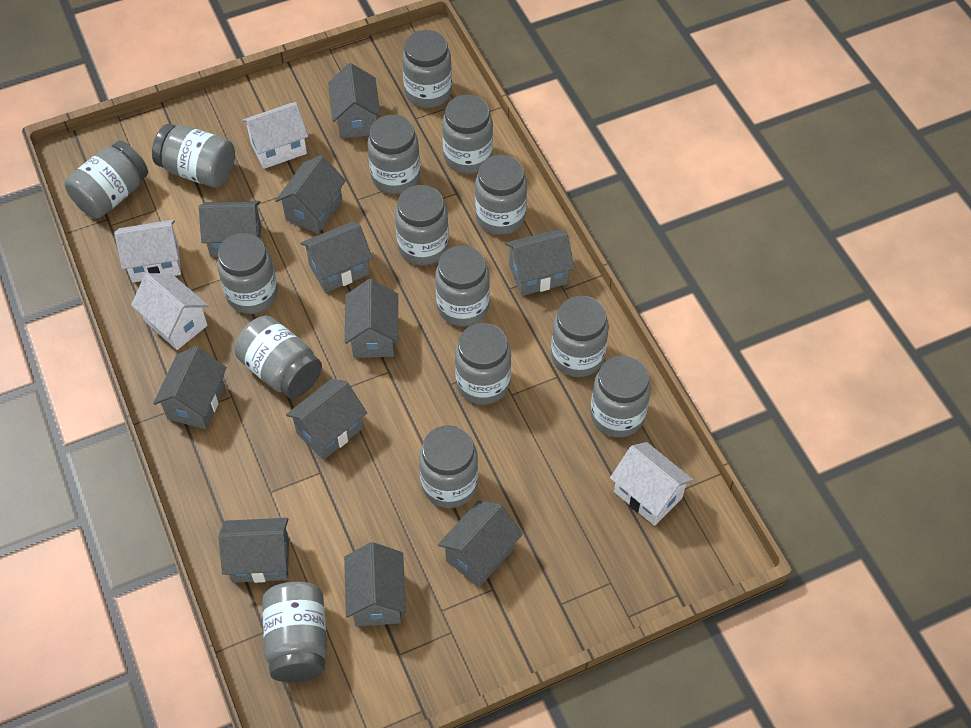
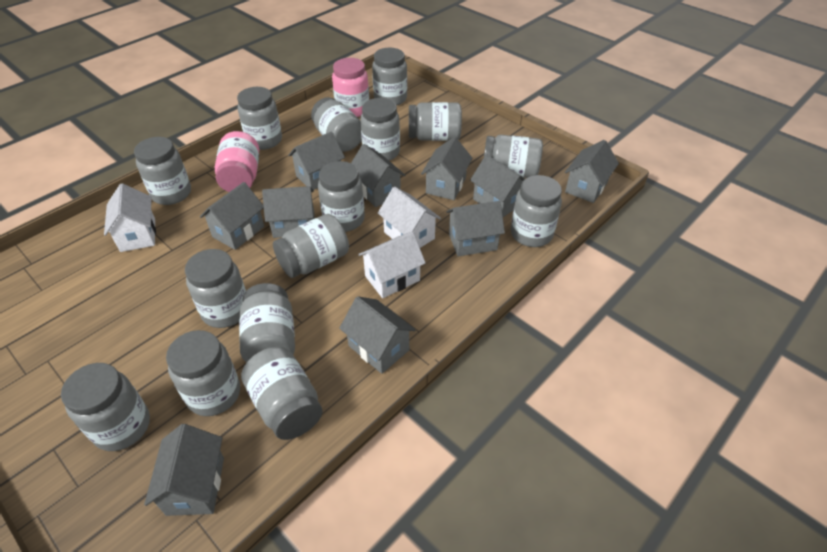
grey house: 11 -> 10
pink jar: 0 -> 2
white house: 4 -> 3

